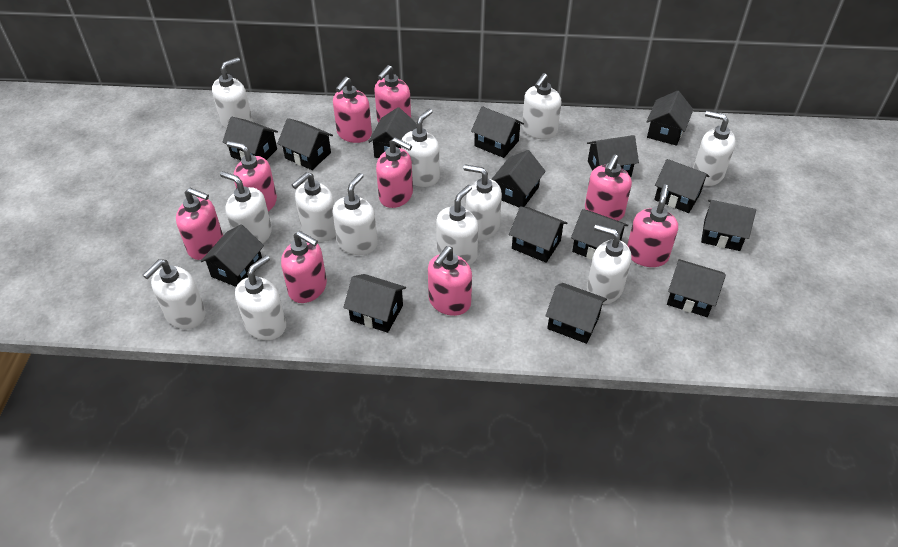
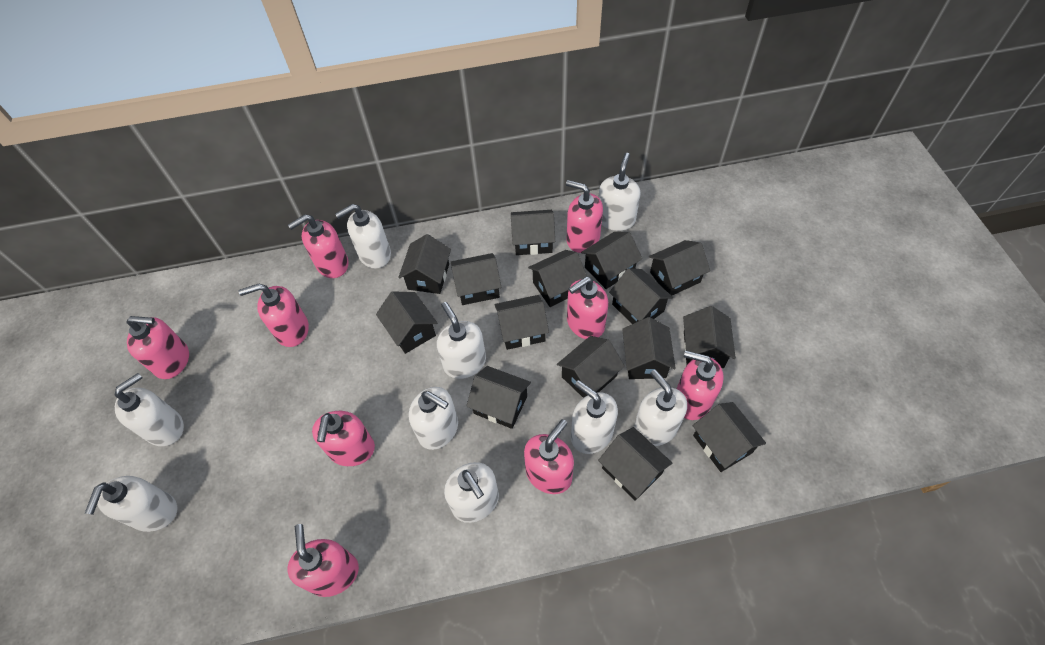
white soap dispenser: 12 -> 9

